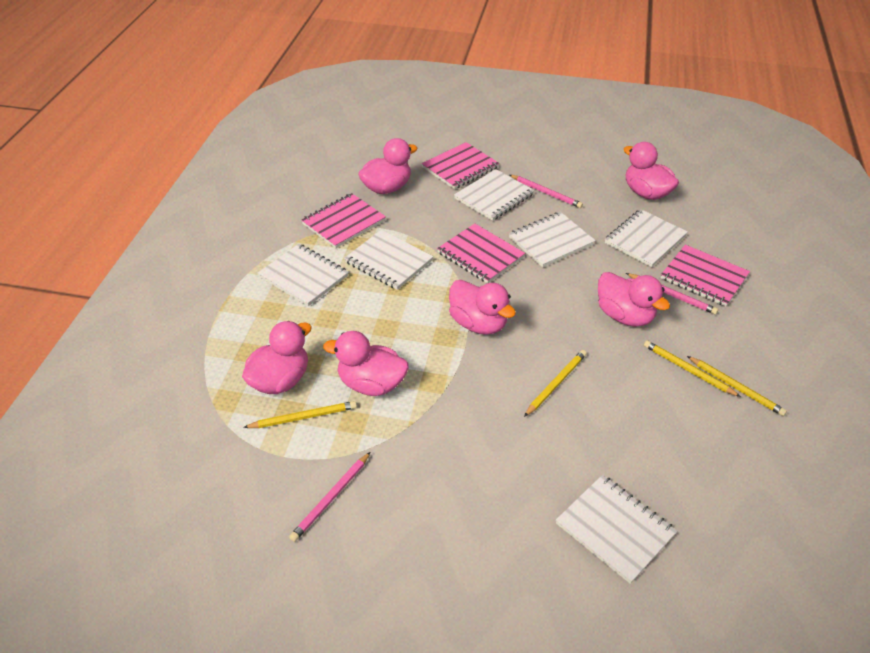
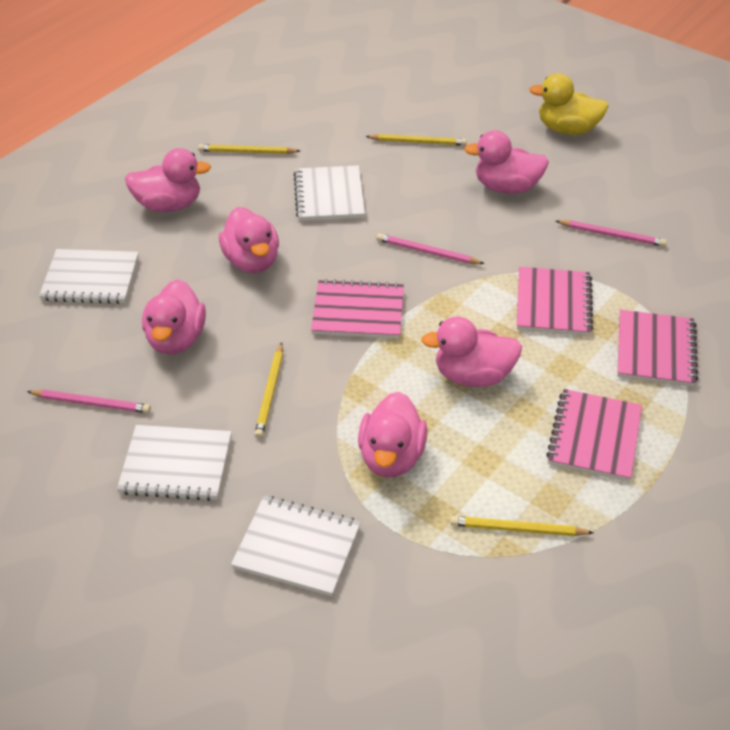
white notebook: 6 -> 4
yellow duck: 0 -> 1

